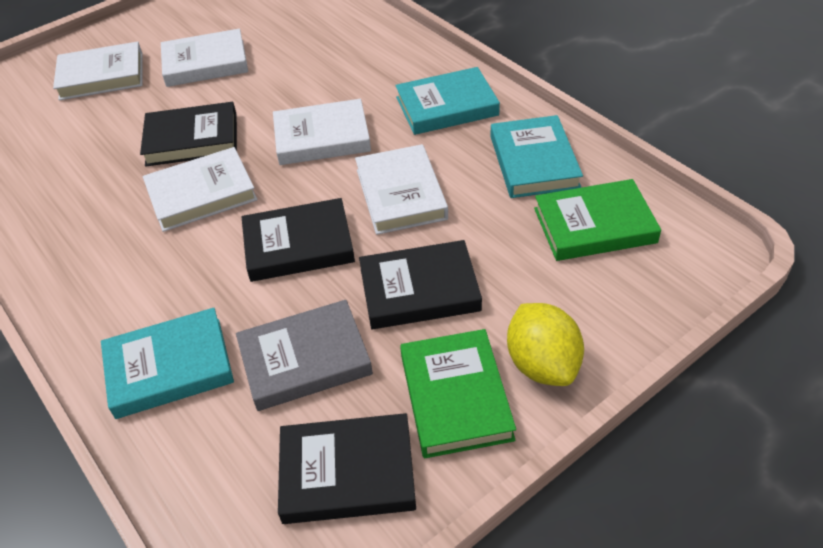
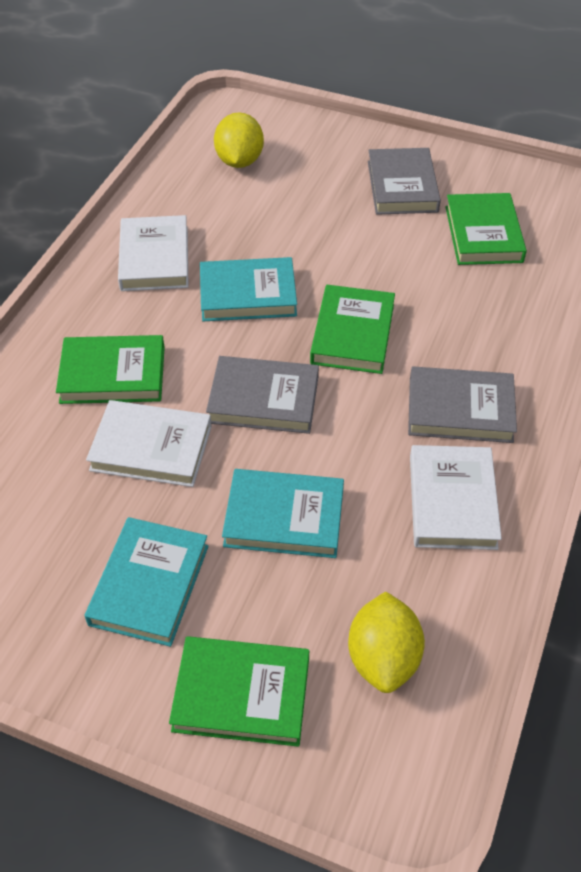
black book: 4 -> 0
green book: 2 -> 4
grey book: 1 -> 3
white book: 5 -> 3
yellow lemon: 1 -> 2

